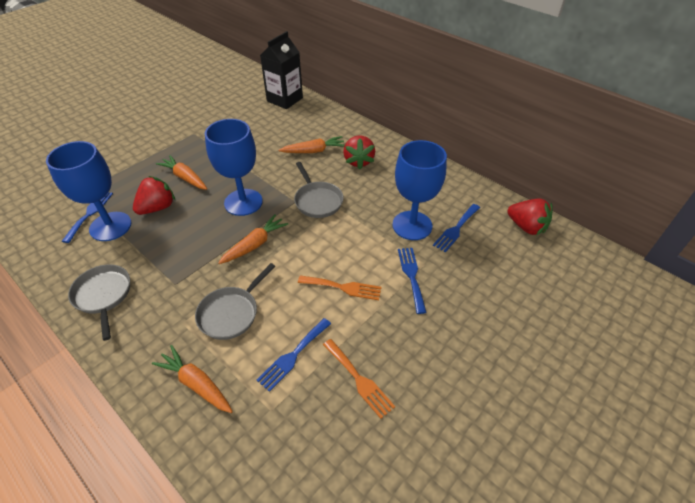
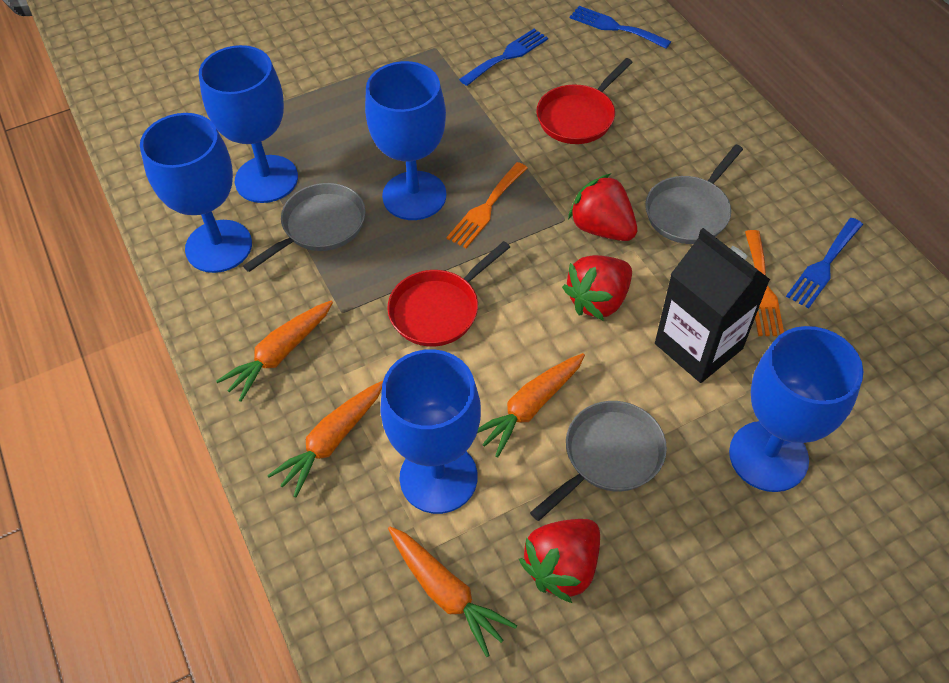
blue fork: 4 -> 3
blue goblet: 3 -> 5
red pan: 0 -> 2

